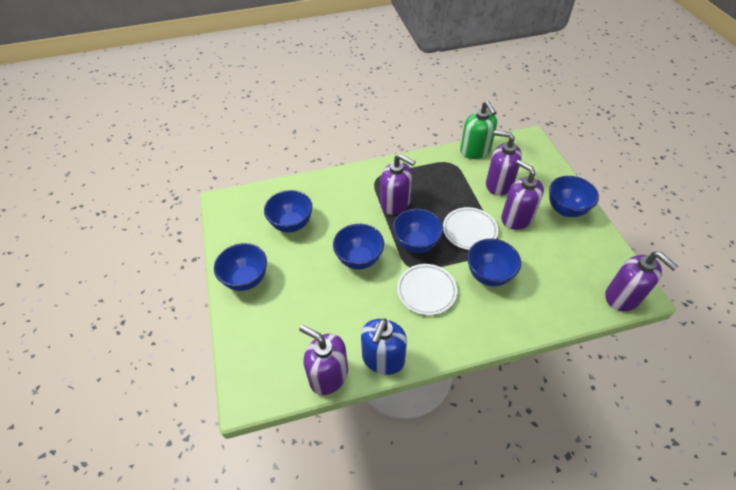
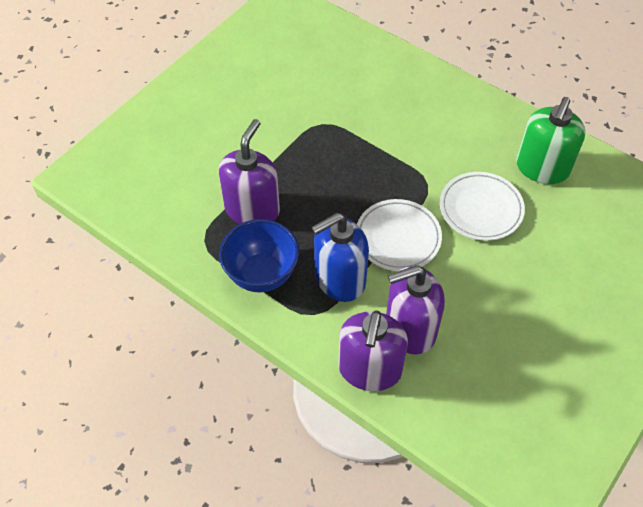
blue bowl: 6 -> 1
purple soap dispenser: 5 -> 3

